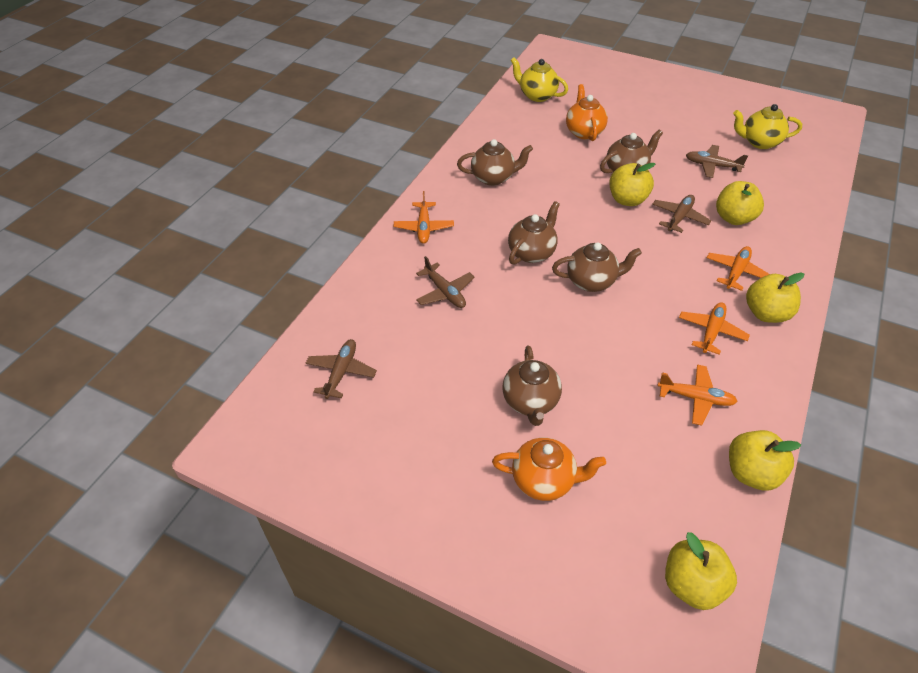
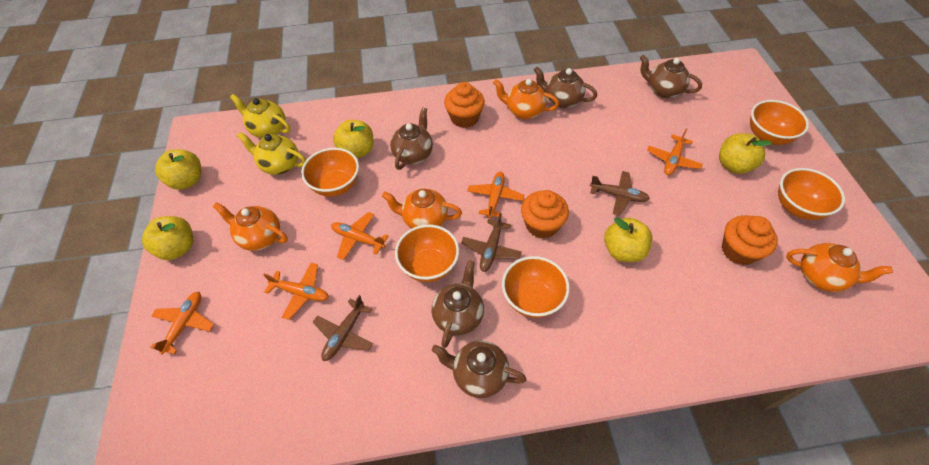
brown plane: 4 -> 3
orange bowl: 0 -> 5
orange cupcake: 0 -> 3
orange plane: 4 -> 5
orange teapot: 2 -> 4

